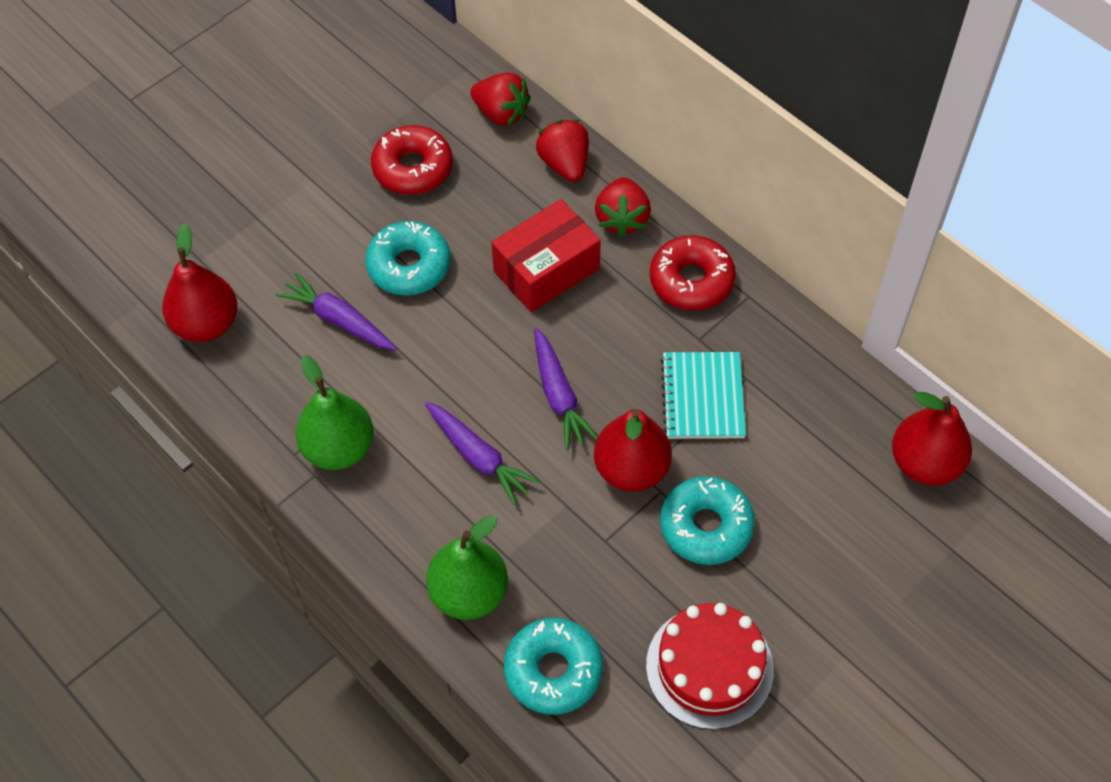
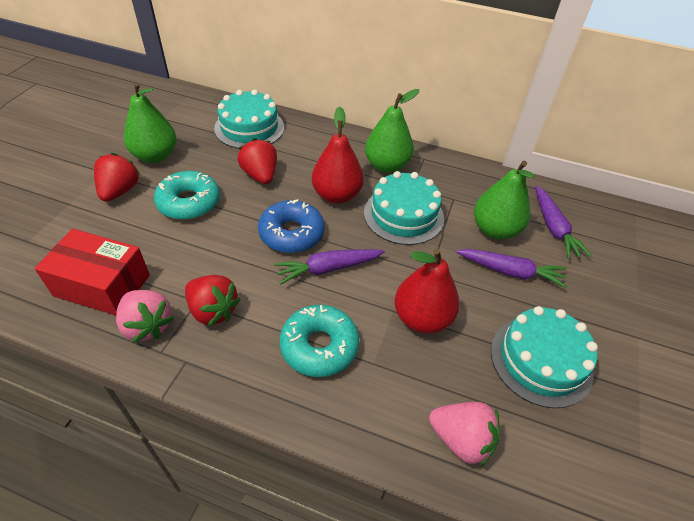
blue donut: 0 -> 1
green pear: 2 -> 3
pink strawberry: 0 -> 2
red cake: 1 -> 0
red donut: 2 -> 0
red pear: 3 -> 2
turquoise cake: 0 -> 3
turquoise donut: 3 -> 2
turquoise notebook: 1 -> 0

